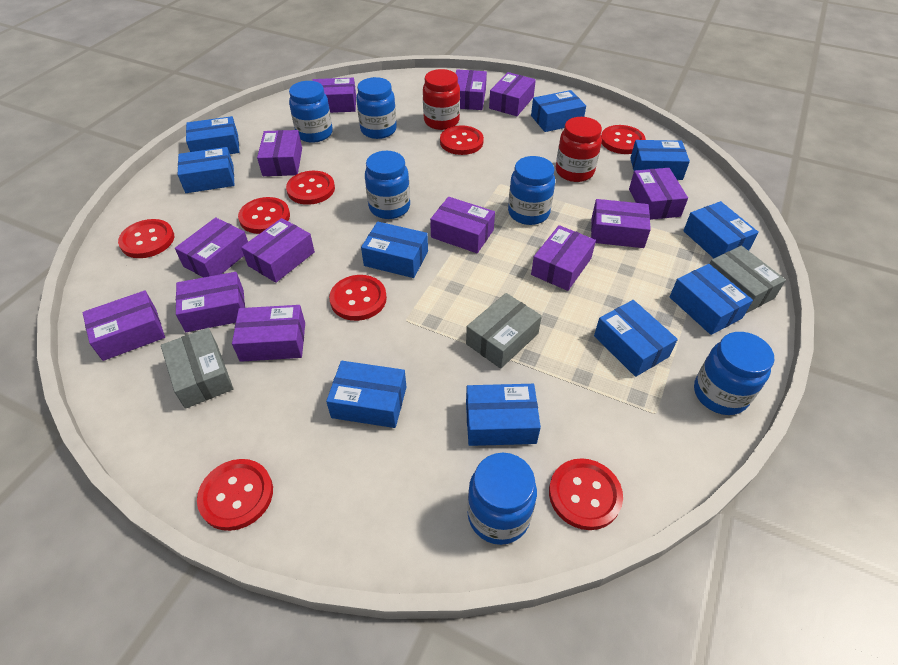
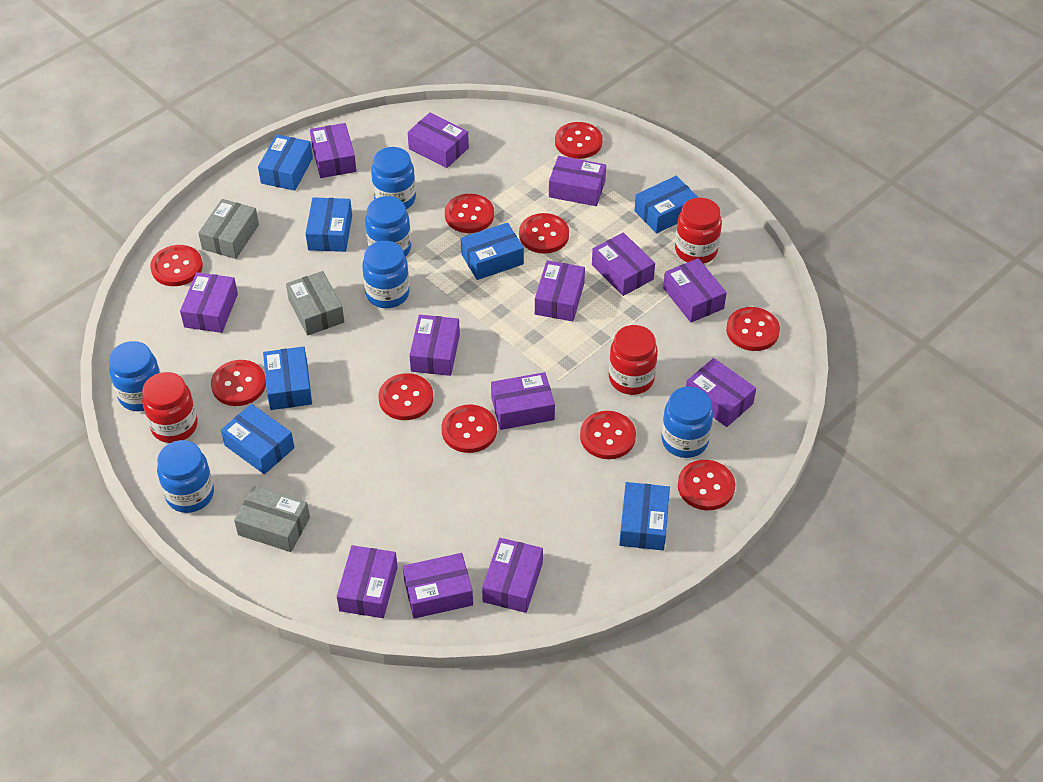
blue box: 10 -> 7
red button: 8 -> 10
red jar: 2 -> 3

